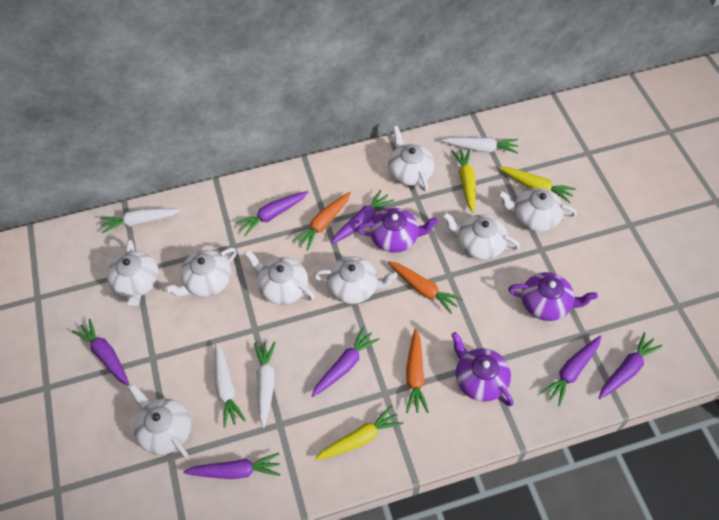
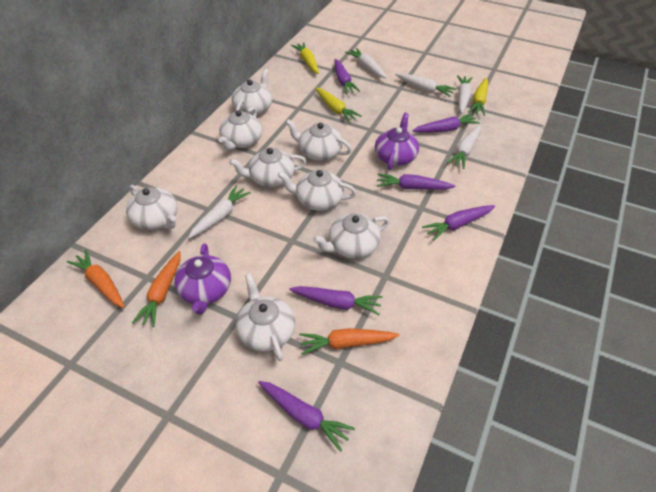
purple carrot: 7 -> 6
purple teapot: 3 -> 2
white carrot: 4 -> 5

